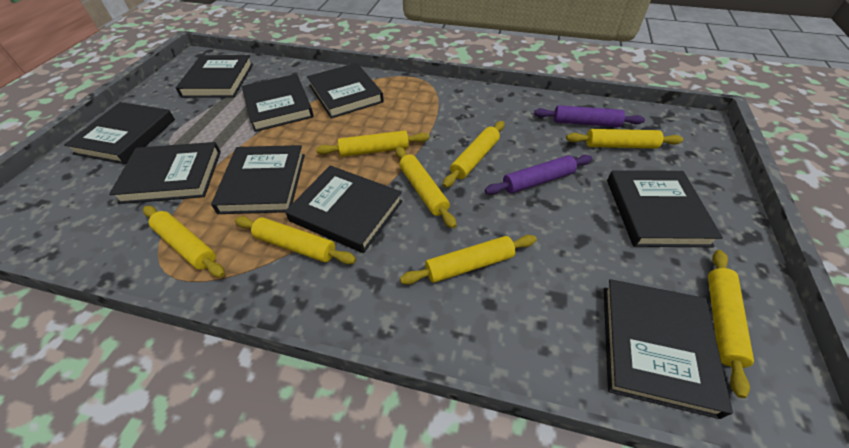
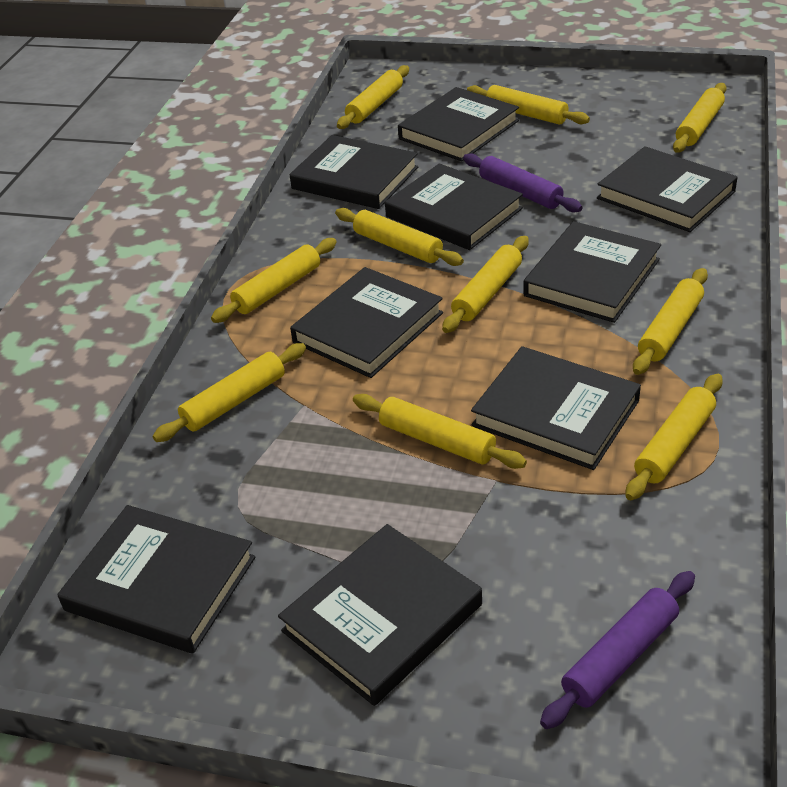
yellow rolling pin: 8 -> 10

